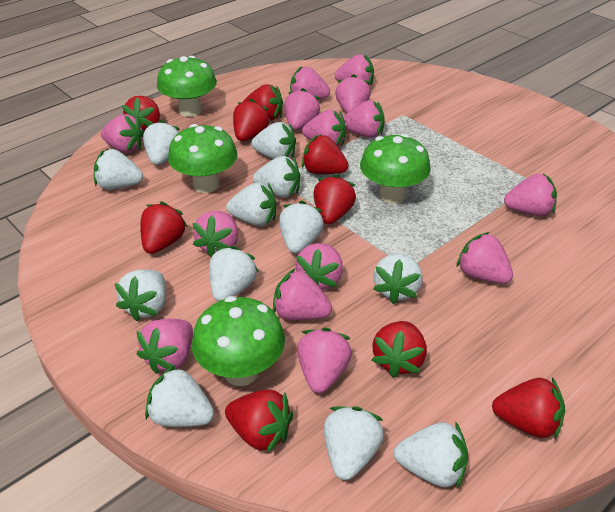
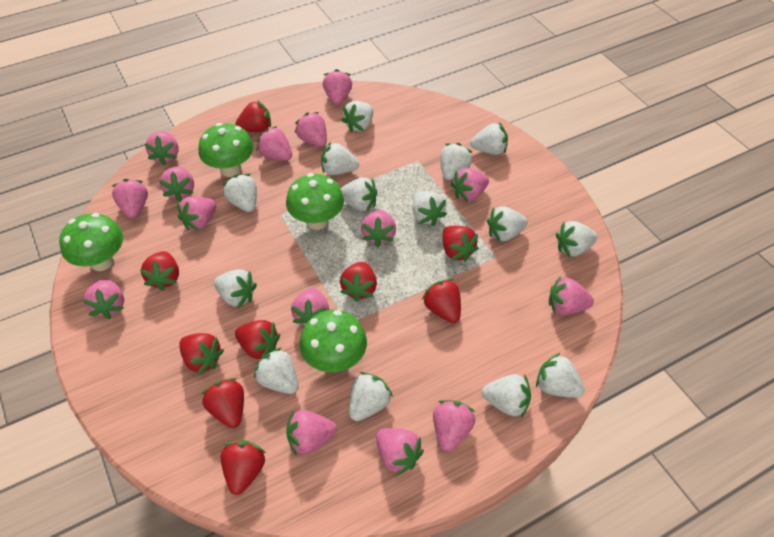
pink strawberry: 14 -> 15
white strawberry: 12 -> 14

